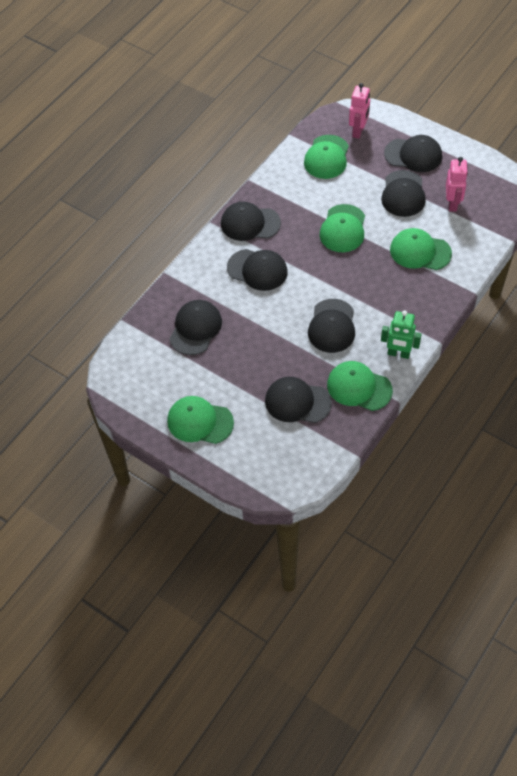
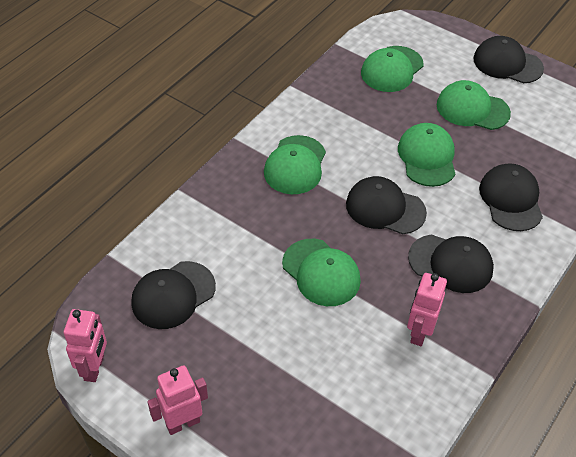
black cap: 7 -> 5
green robot: 1 -> 0
pink robot: 2 -> 3

